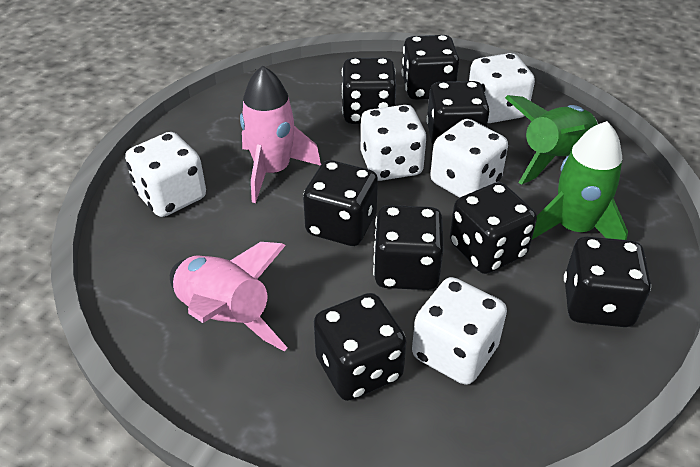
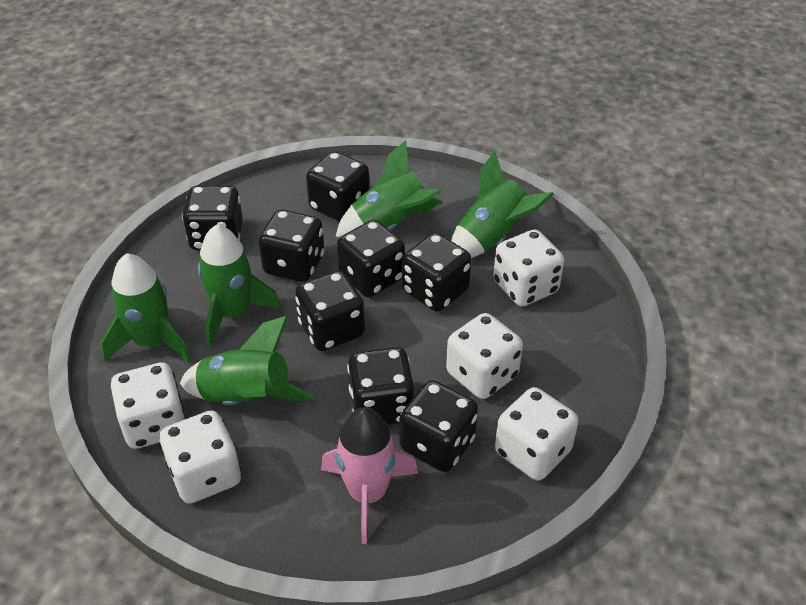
green rocket: 2 -> 5
pink rocket: 2 -> 1

